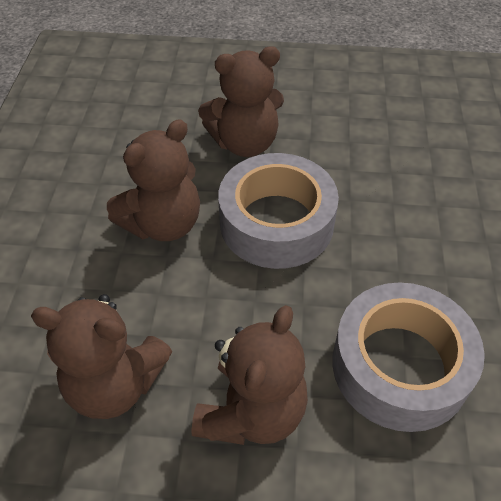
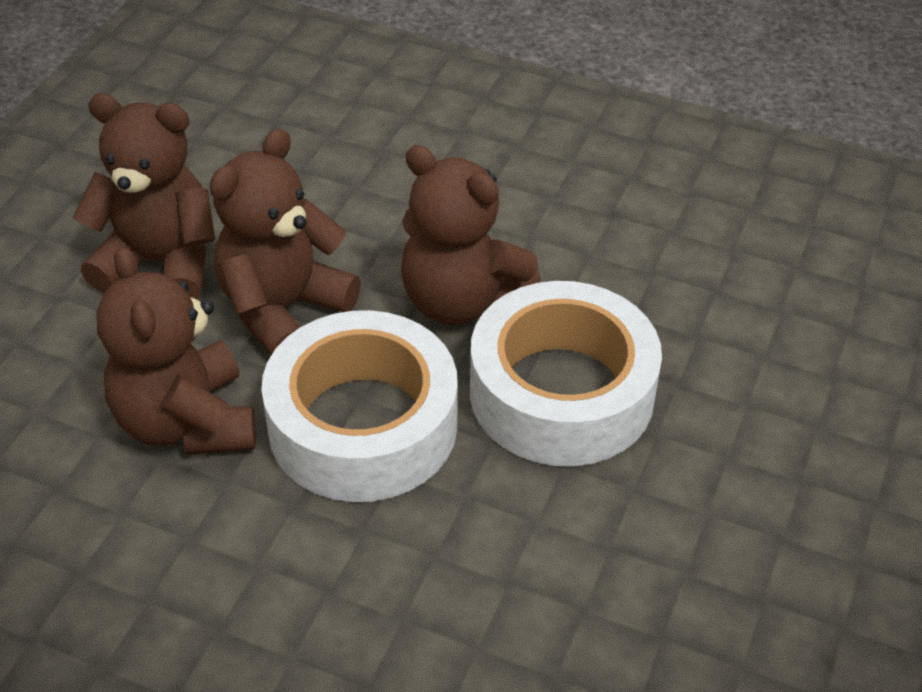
grey tape: 2 -> 0
white tape: 0 -> 2

